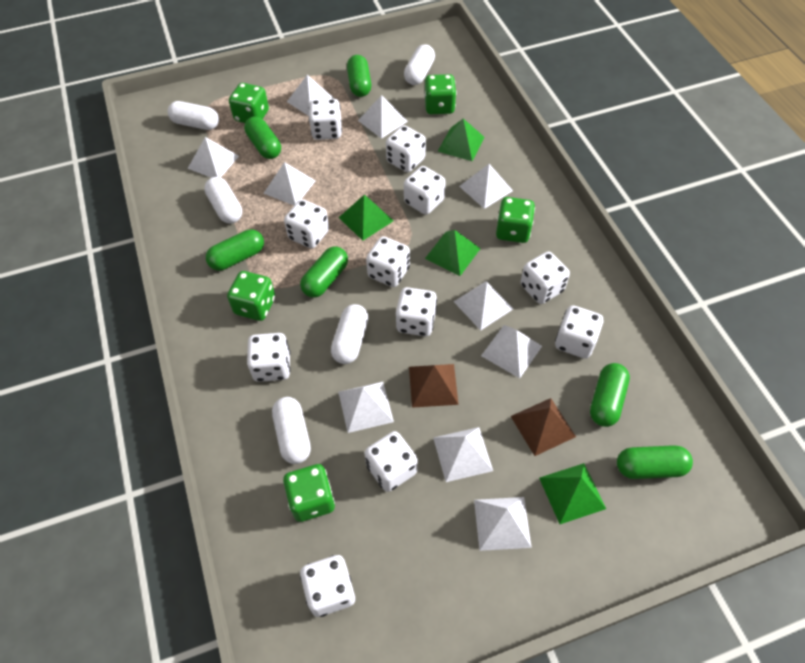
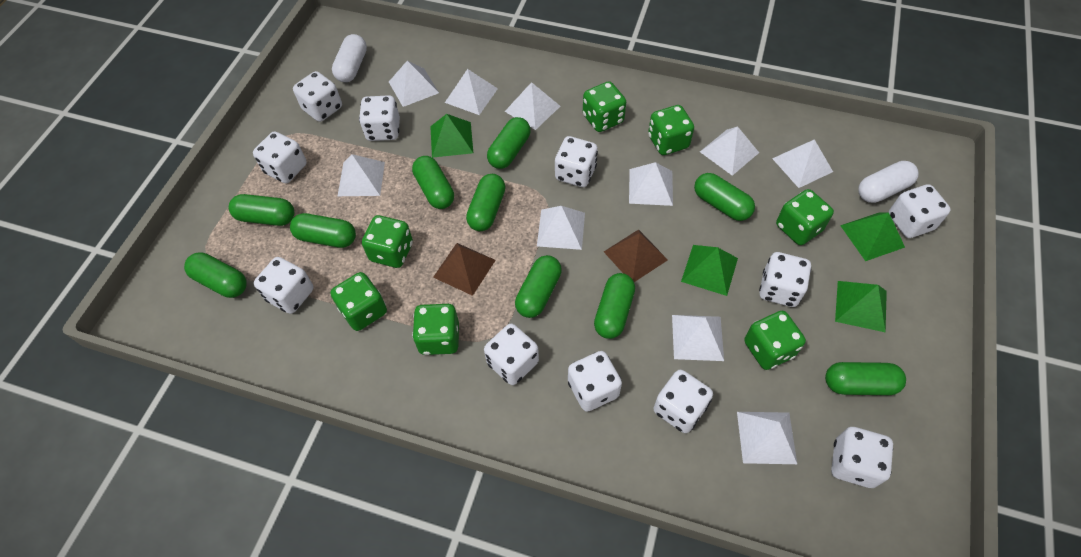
green capsule: 6 -> 10
green dice: 5 -> 7
white capsule: 5 -> 2

